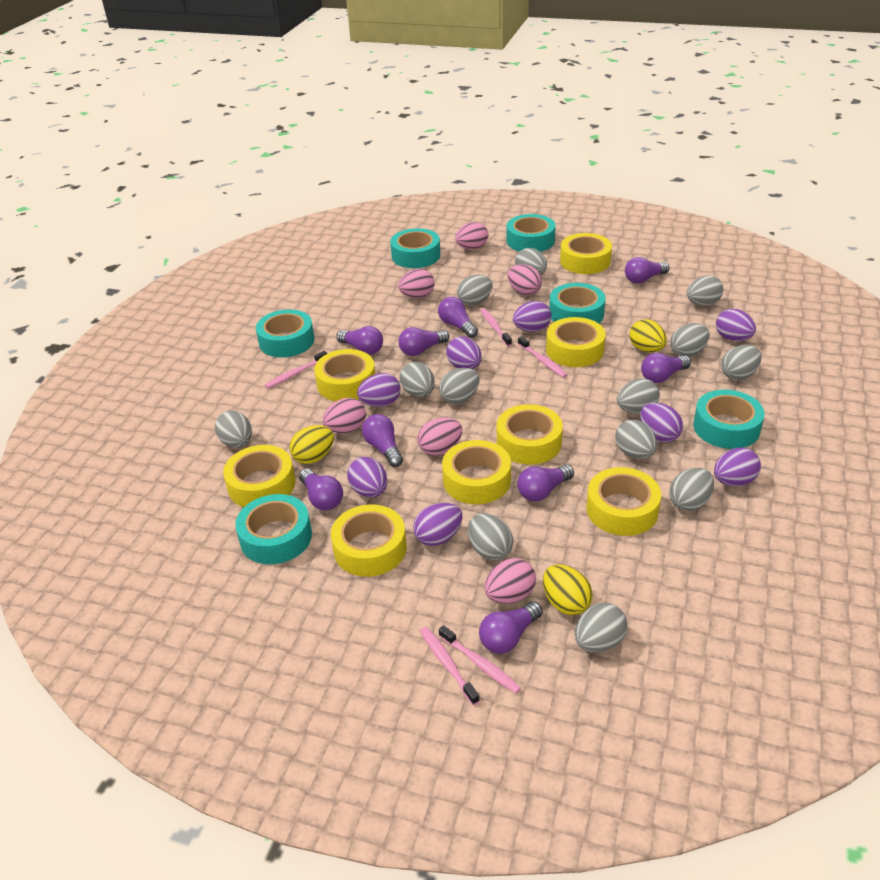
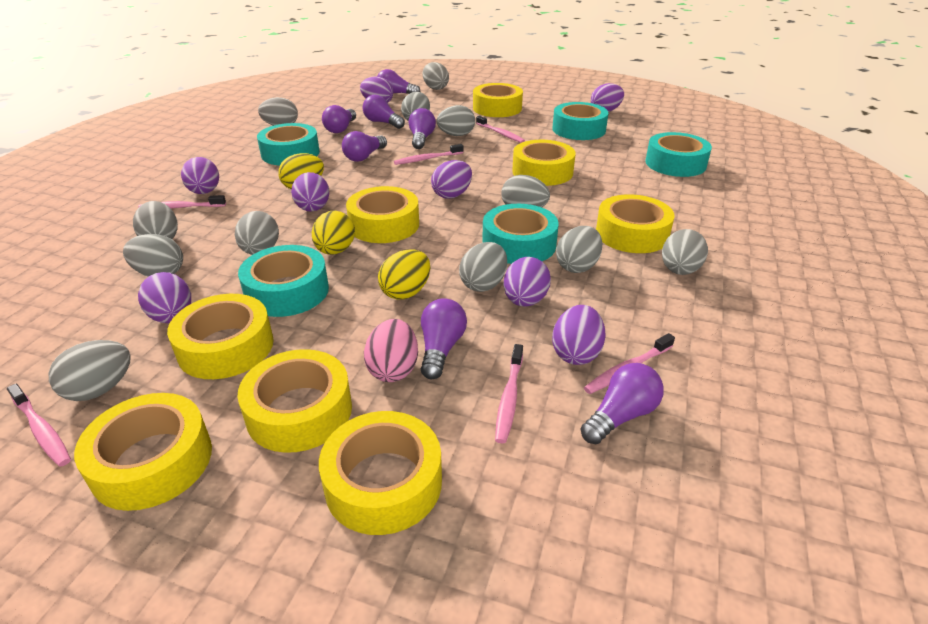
grey egg: 13 -> 12
pink egg: 6 -> 1
pink toothbrush: 5 -> 6
purple light bulb: 9 -> 7
turquoise tape: 6 -> 5

